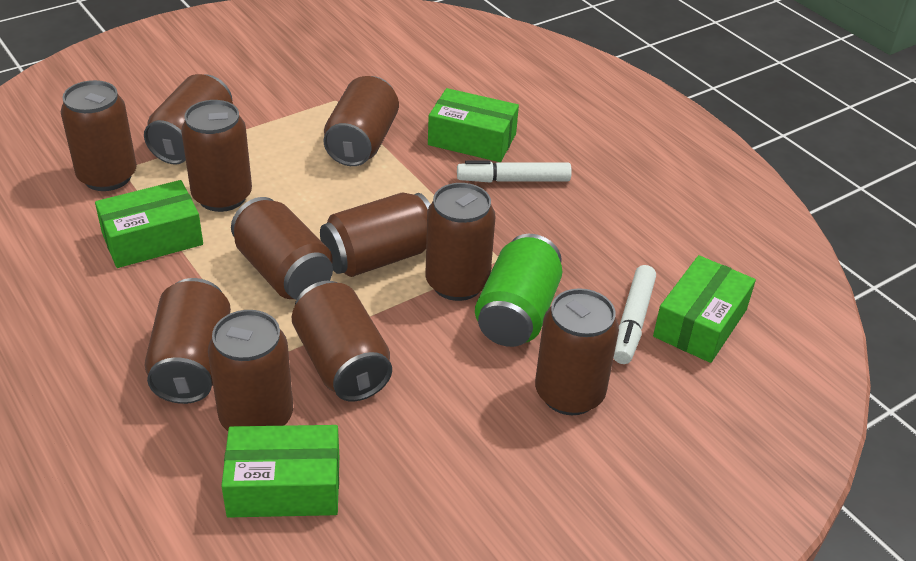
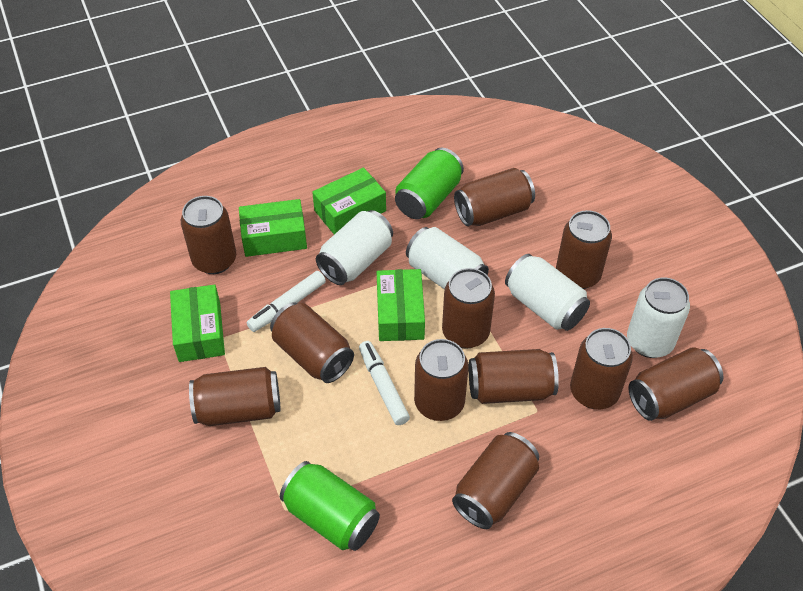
green can: 1 -> 2
white can: 0 -> 4

